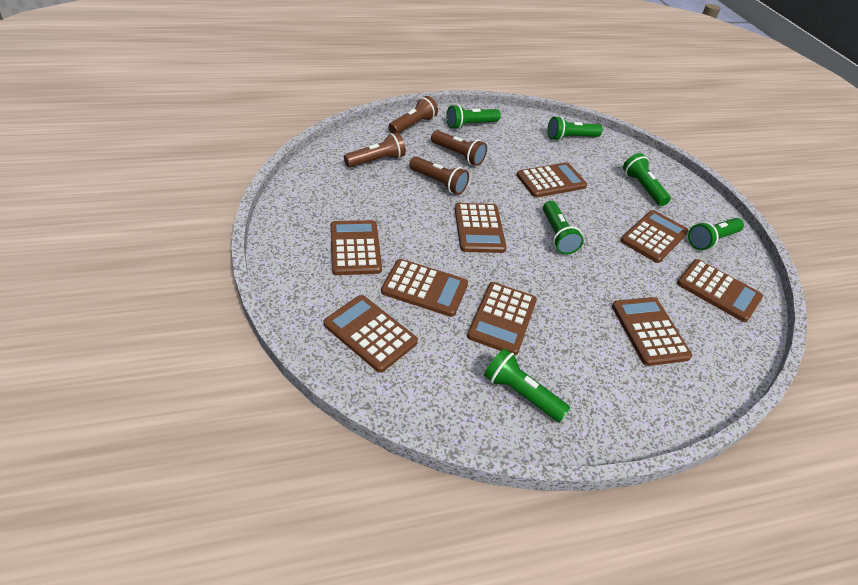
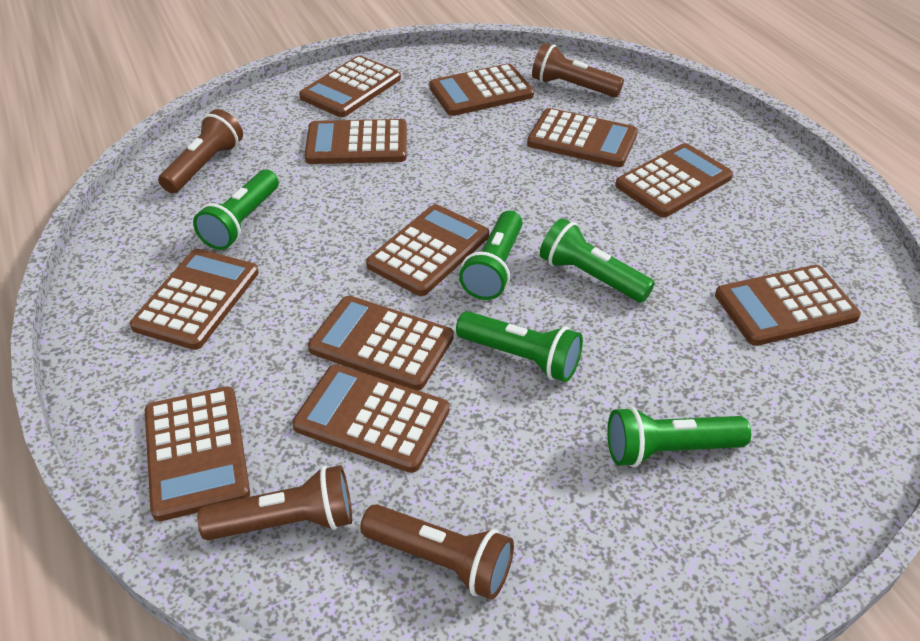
brown calculator: 9 -> 11
green flashlight: 6 -> 5

